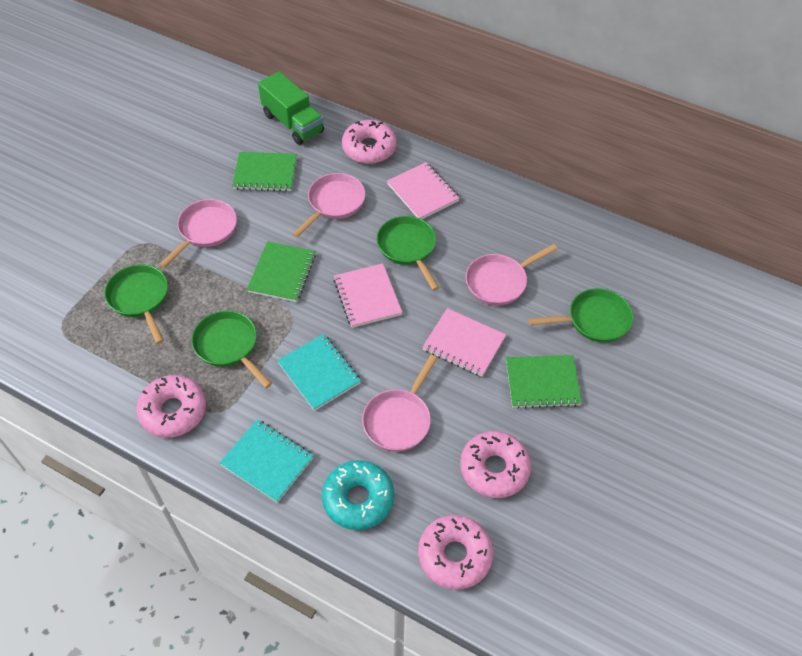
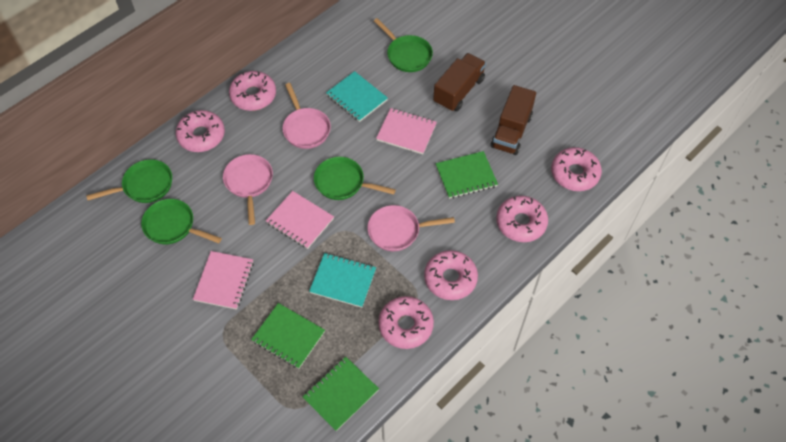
brown truck: 0 -> 2
green truck: 1 -> 0
pink donut: 4 -> 6
pink pan: 4 -> 3
turquoise donut: 1 -> 0

